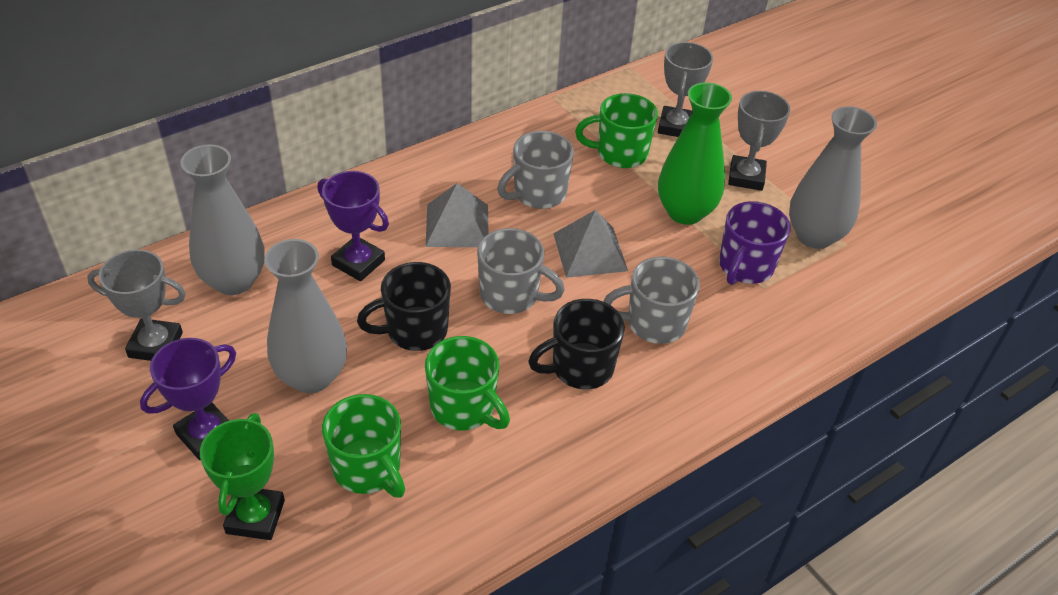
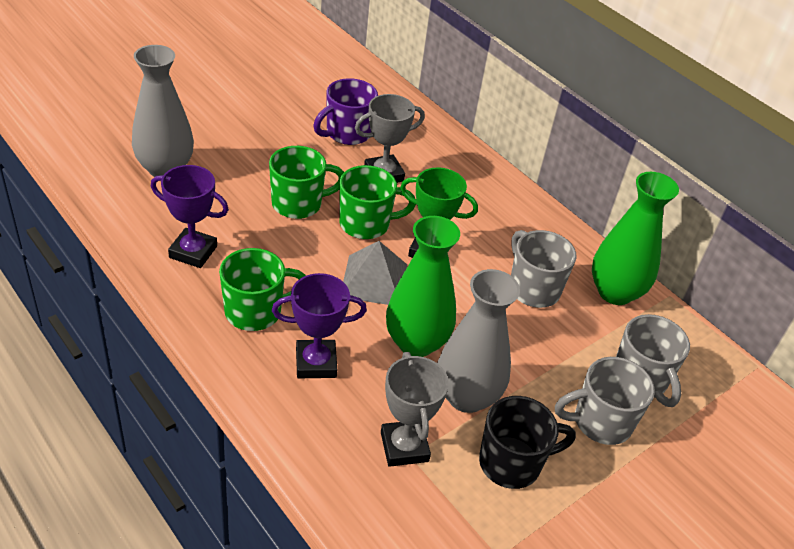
black mug: 2 -> 1
green vase: 1 -> 2
grey pyramid: 2 -> 1
grey trophy: 3 -> 2
grey vase: 3 -> 2

